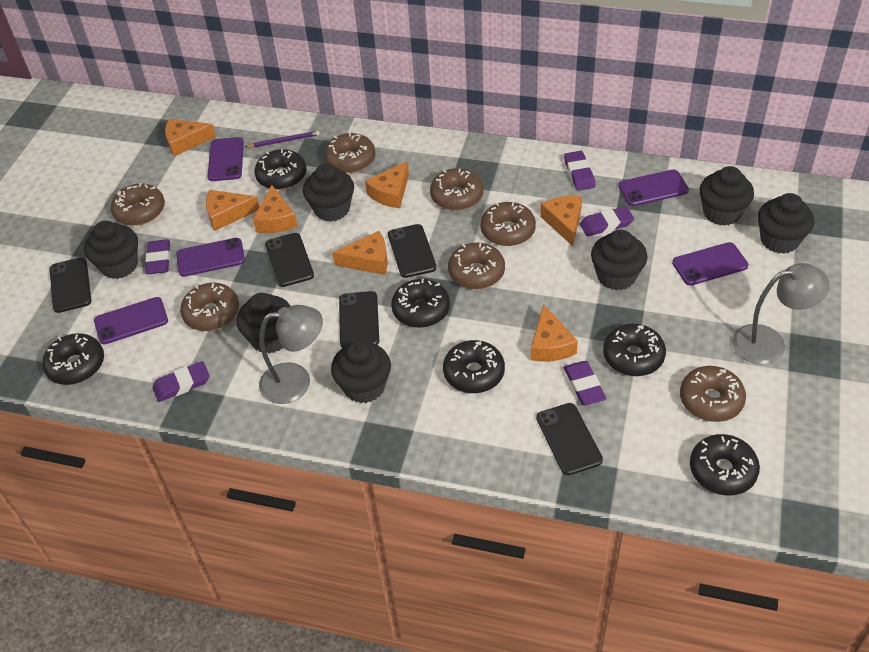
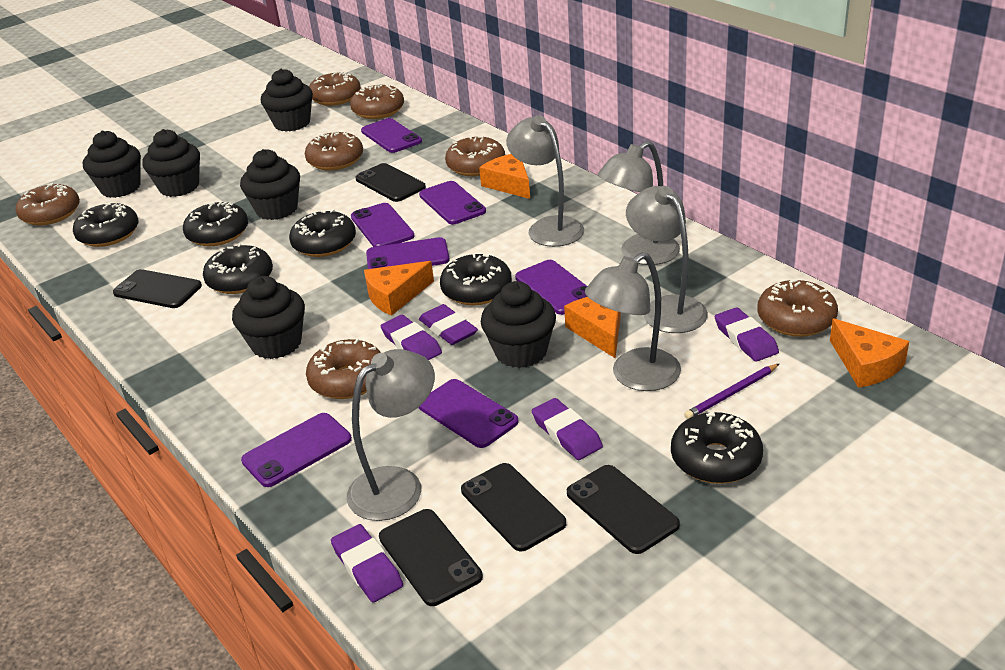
black cupcake: 7 -> 6
grey lamp: 2 -> 5
orange cheese: 7 -> 4
purple phone: 5 -> 7

